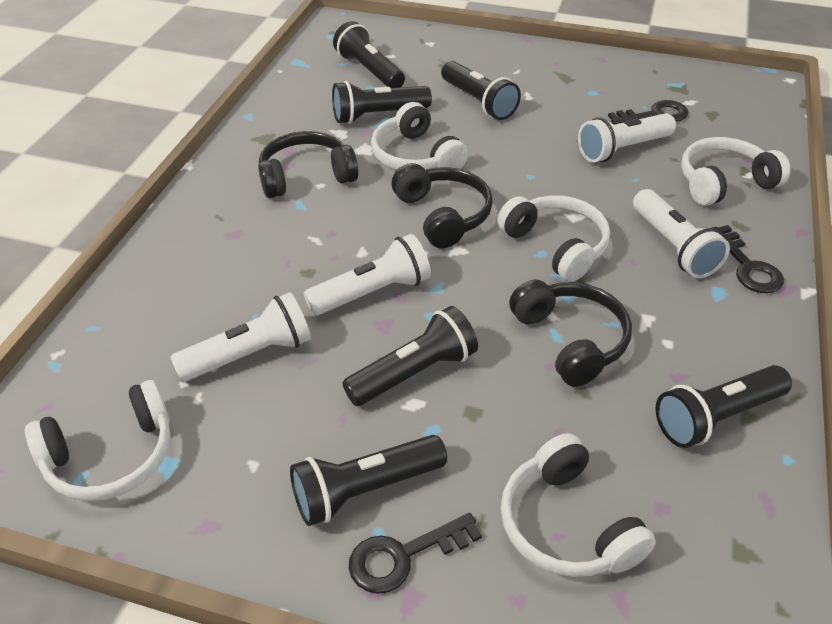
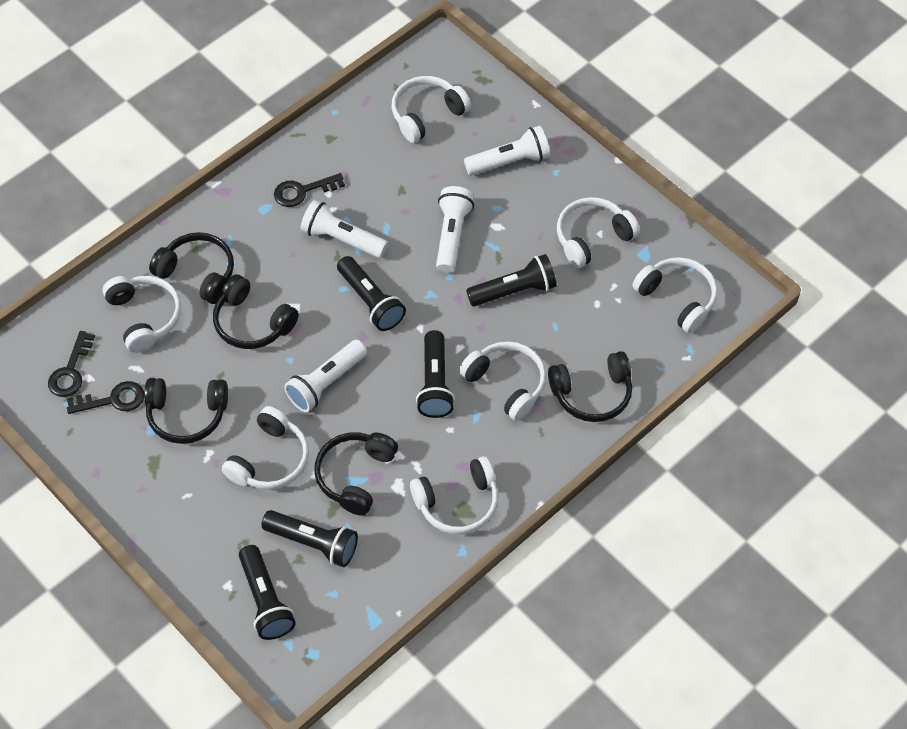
black flashlight: 6 -> 5
black headphones: 3 -> 5
white headphones: 5 -> 7

